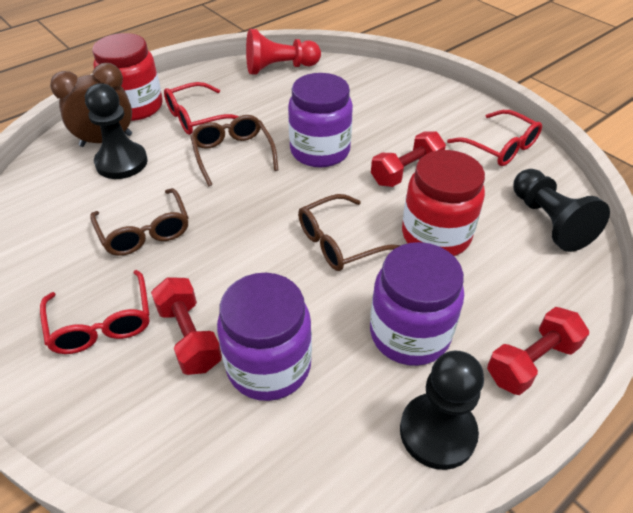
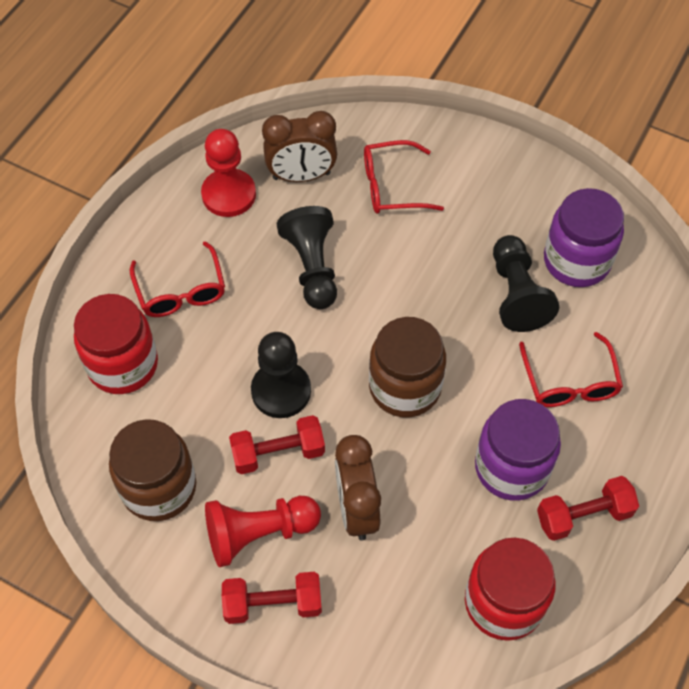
brown clock: 1 -> 2
brown glasses: 3 -> 0
brown jar: 0 -> 2
purple jar: 3 -> 2
red pawn: 1 -> 2

